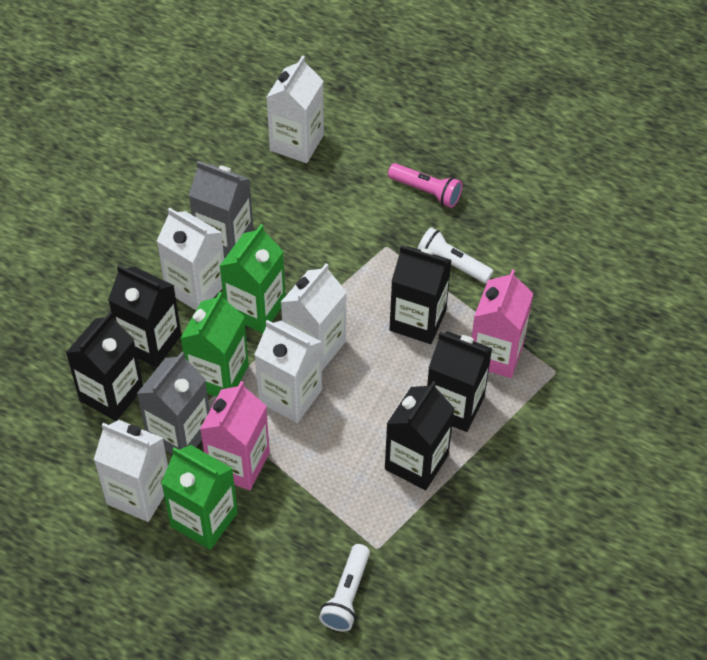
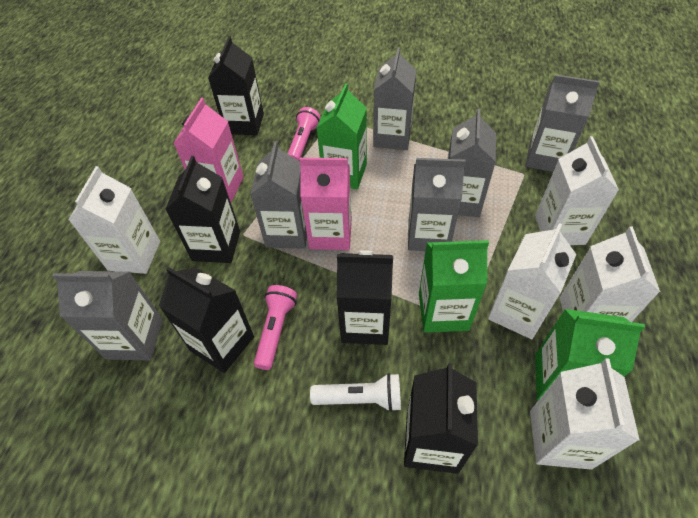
grey carton: 2 -> 6
pink flashlight: 1 -> 2
white flashlight: 2 -> 1

